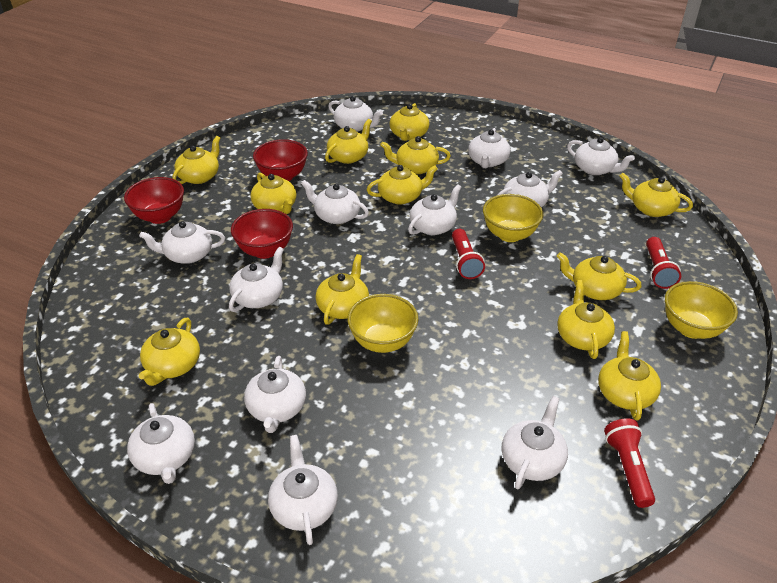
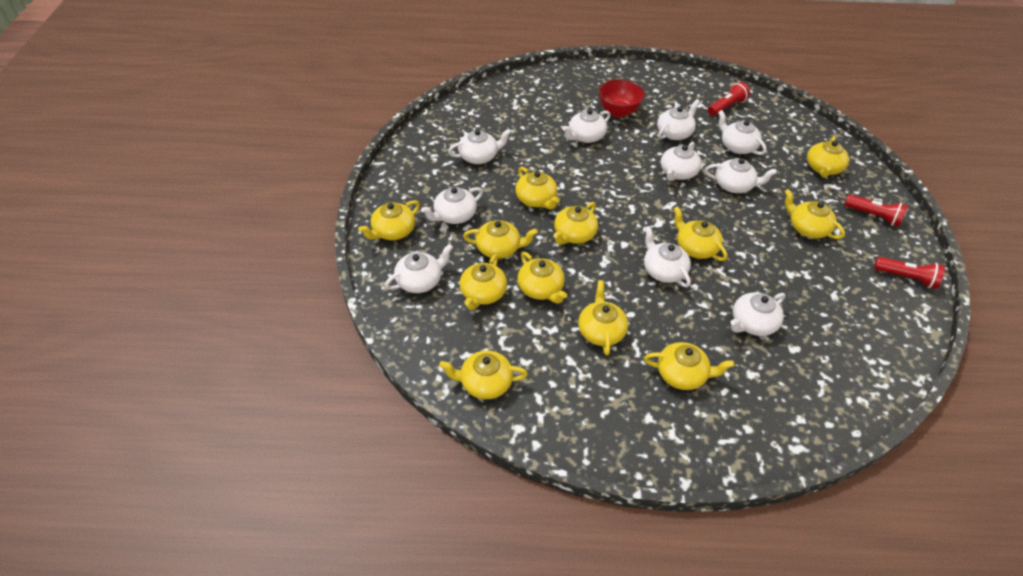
red bowl: 3 -> 1
white teapot: 12 -> 10
yellow bowl: 3 -> 0

